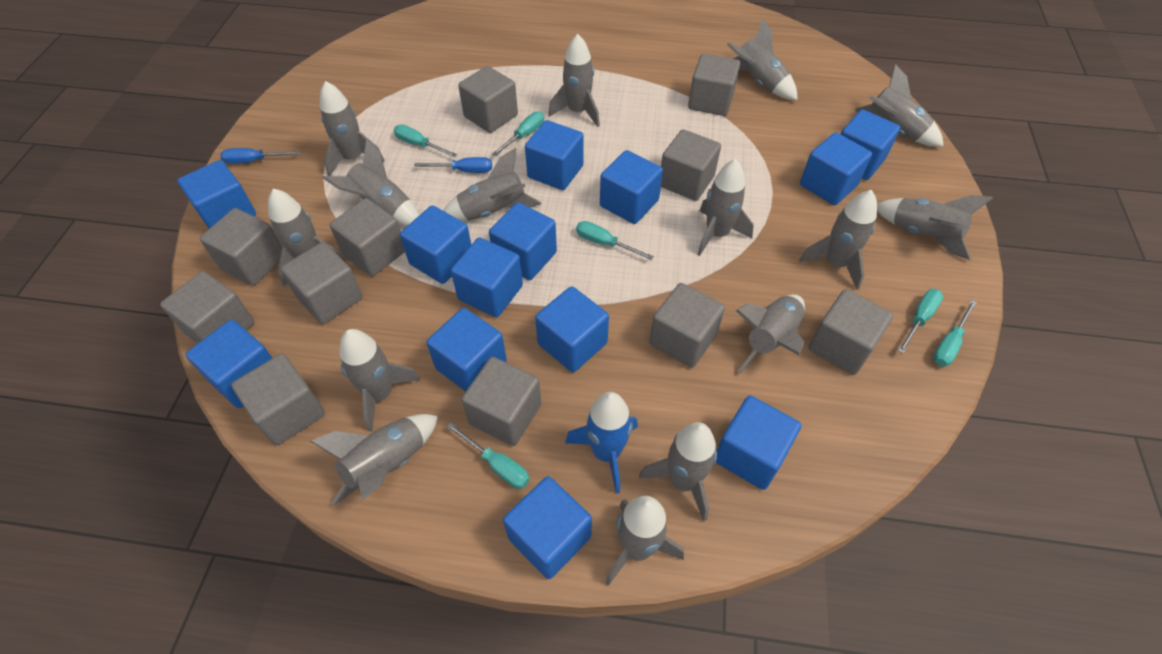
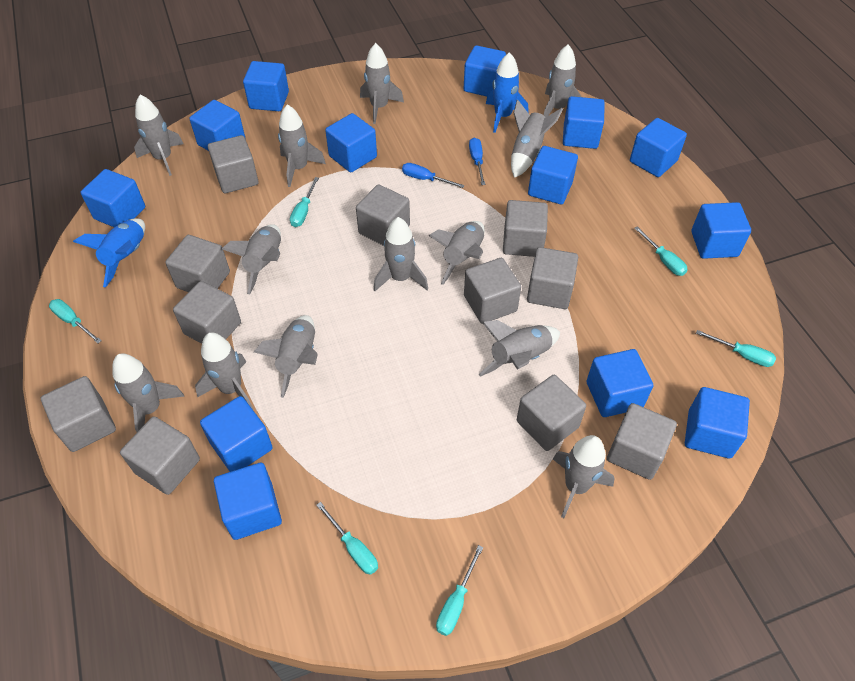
blue rocket: 1 -> 2
grey rocket: 15 -> 13

